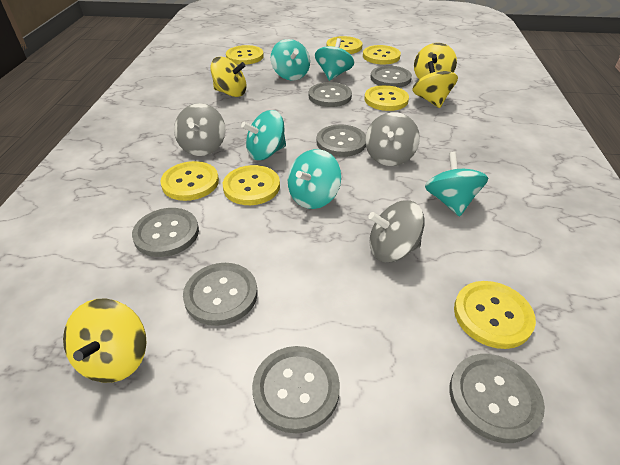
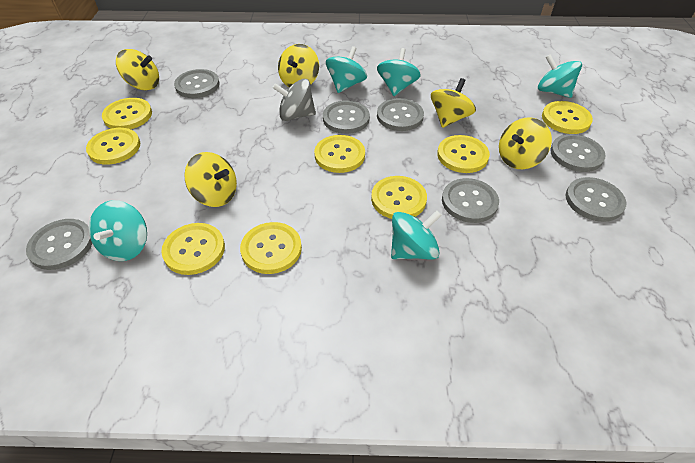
grey spinning top: 3 -> 1
yellow button: 7 -> 8
yellow spinning top: 4 -> 5

